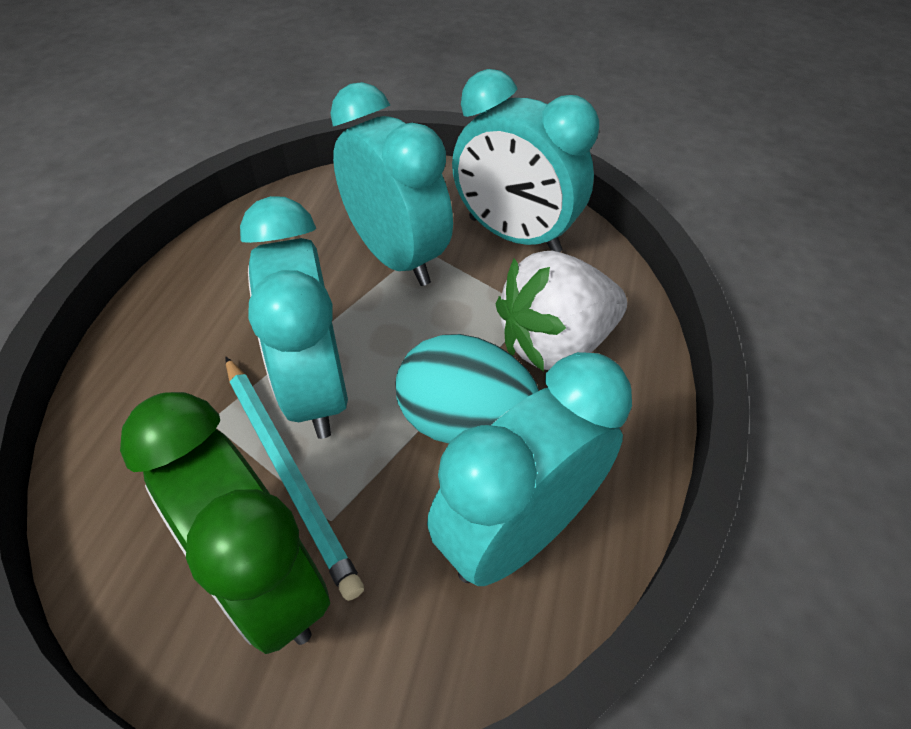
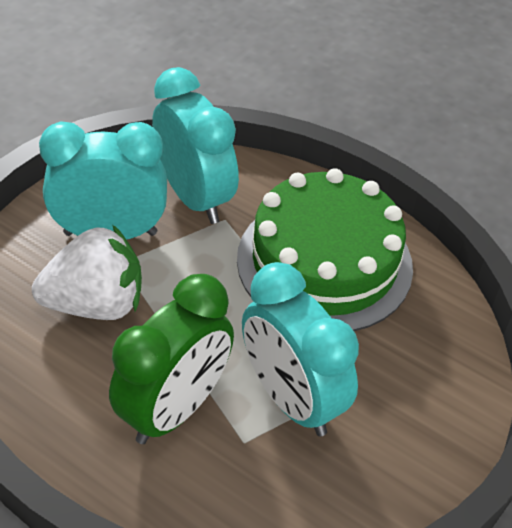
green cake: 0 -> 1
turquoise clock: 4 -> 3
turquoise egg: 1 -> 0
turquoise pencil: 1 -> 0

